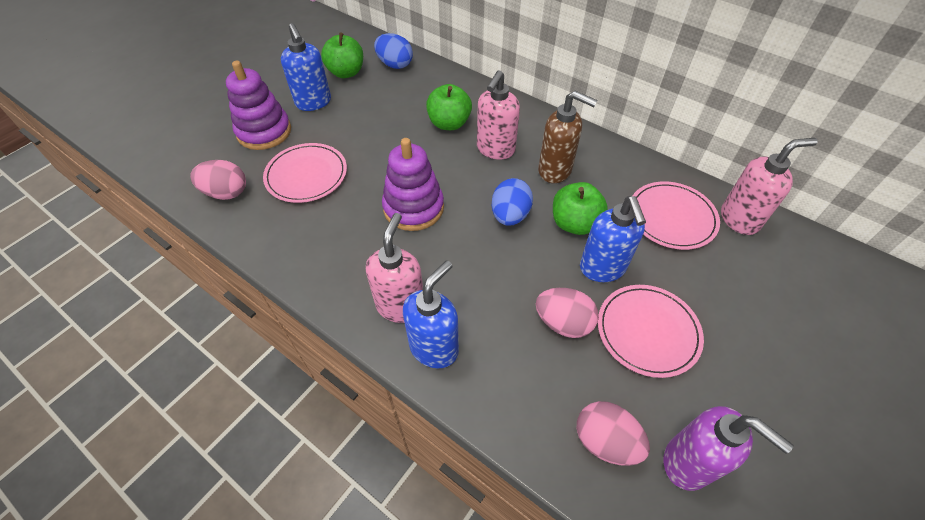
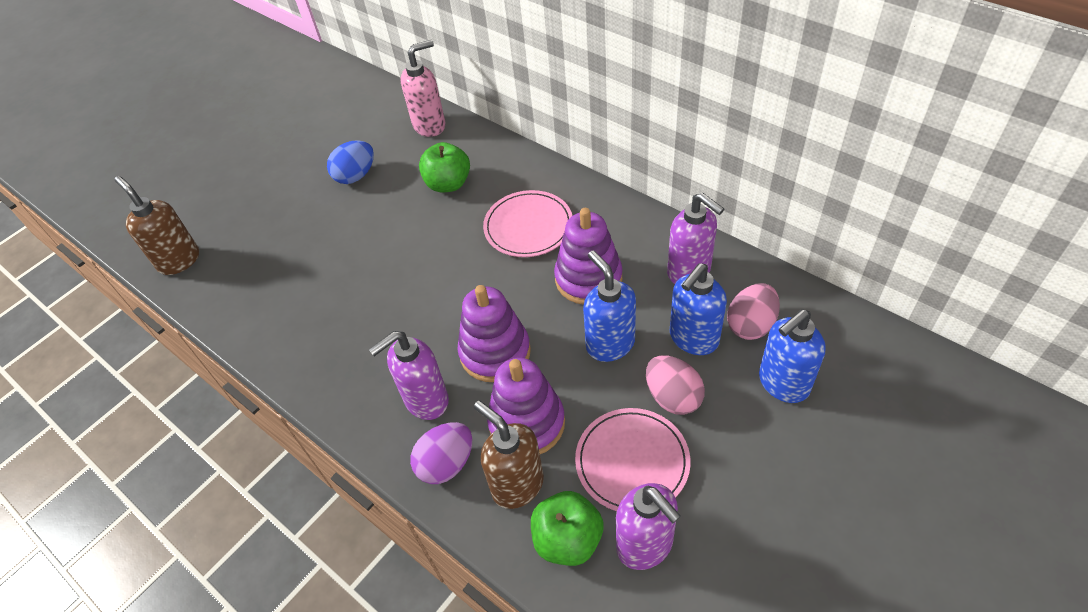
blue egg: 2 -> 1
brown soap dispenser: 1 -> 2
green apple: 3 -> 2
pink egg: 3 -> 2
pink plate: 3 -> 2
pink soap dispenser: 3 -> 1
purple egg: 0 -> 1
purple soap dispenser: 1 -> 3
purple stacking toy: 2 -> 3

